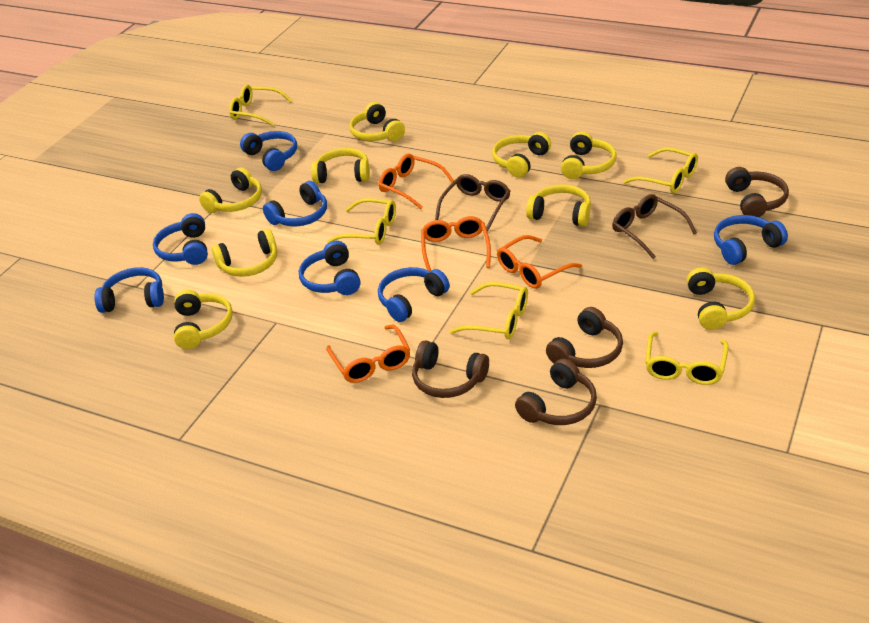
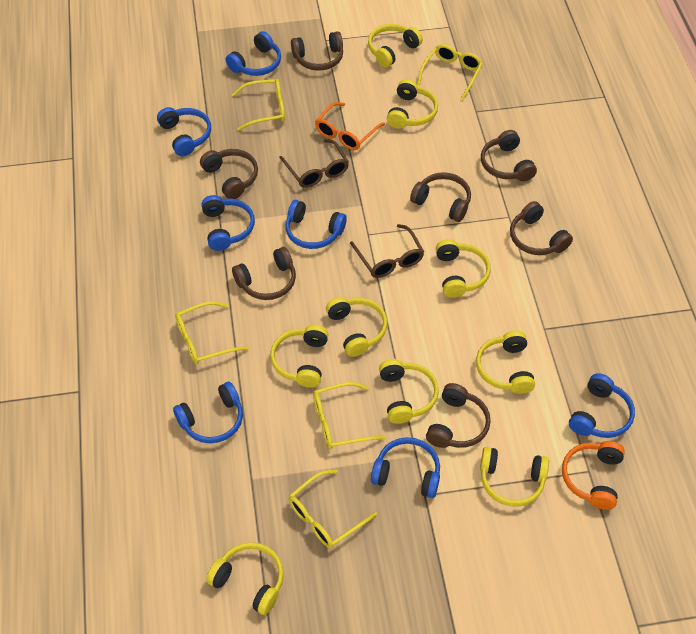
brown headphones: 4 -> 7
orange glasses: 4 -> 1
orange headphones: 0 -> 1

